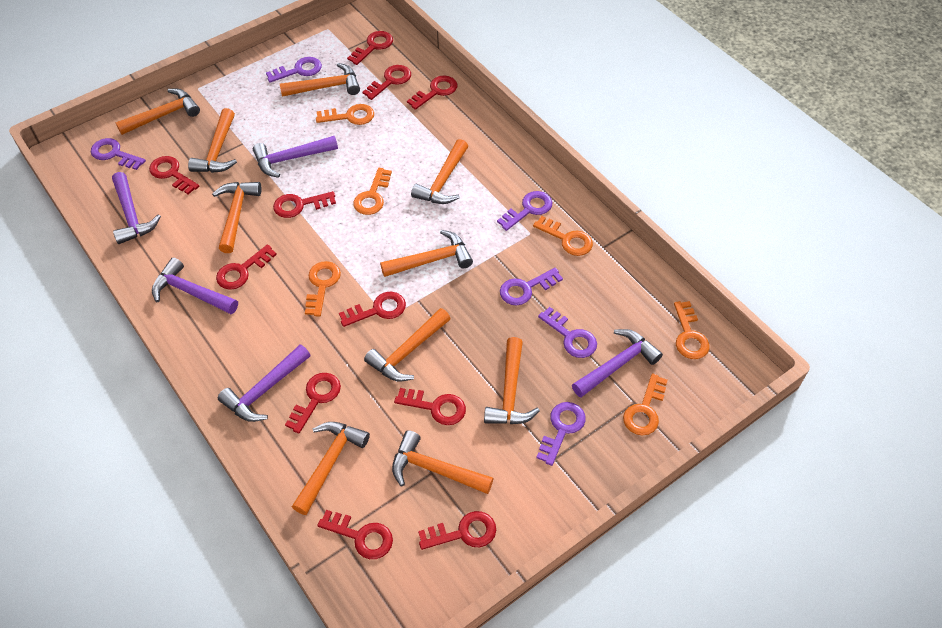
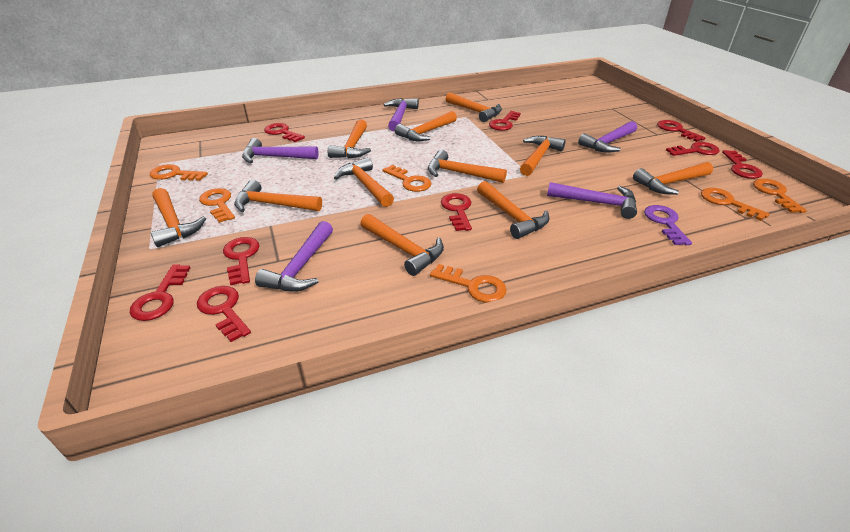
orange hammer: 10 -> 11
purple key: 6 -> 1
red key: 11 -> 9

